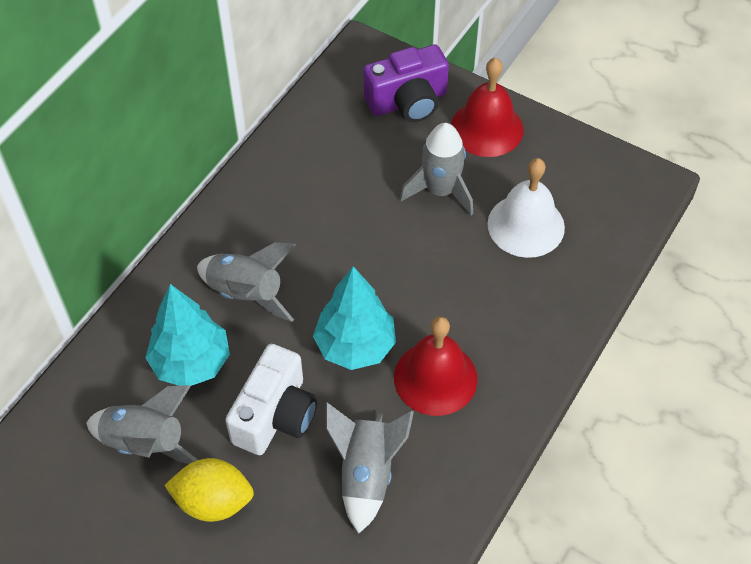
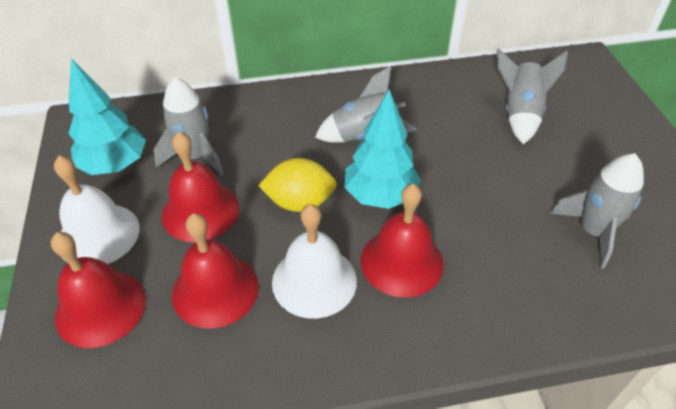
purple camera: 1 -> 0
red bell: 2 -> 4
white bell: 1 -> 2
white camera: 1 -> 0

